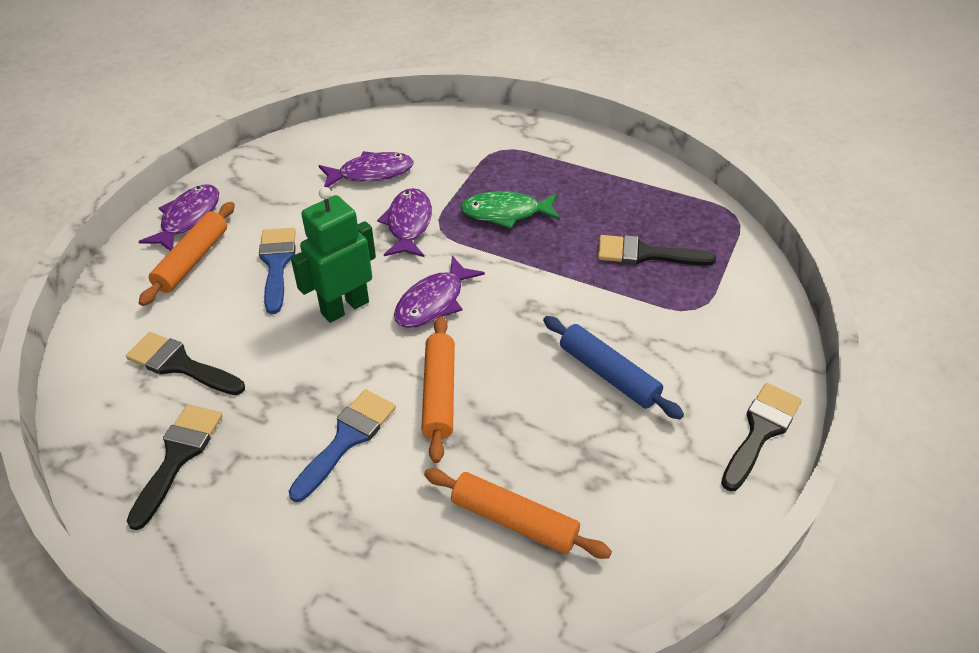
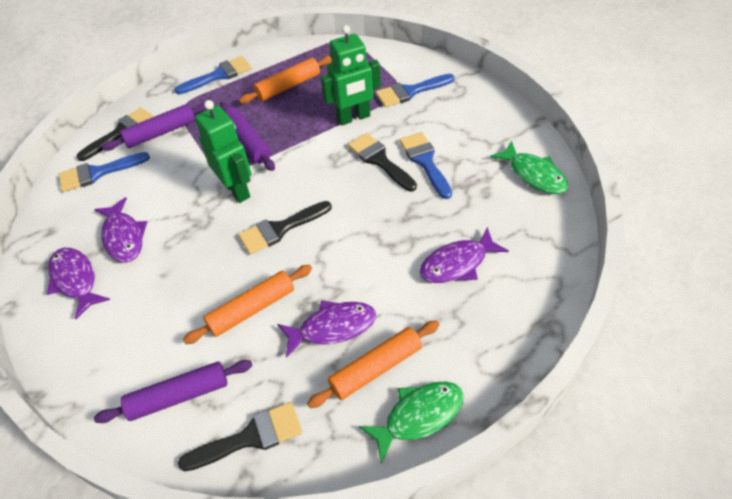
blue brush: 2 -> 4
blue rolling pin: 1 -> 0
green fish: 1 -> 2
green robot: 1 -> 2
purple rolling pin: 0 -> 3

